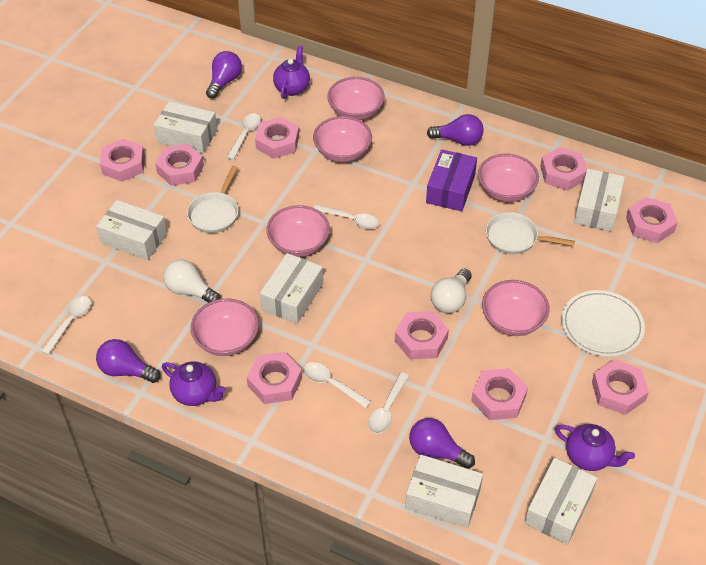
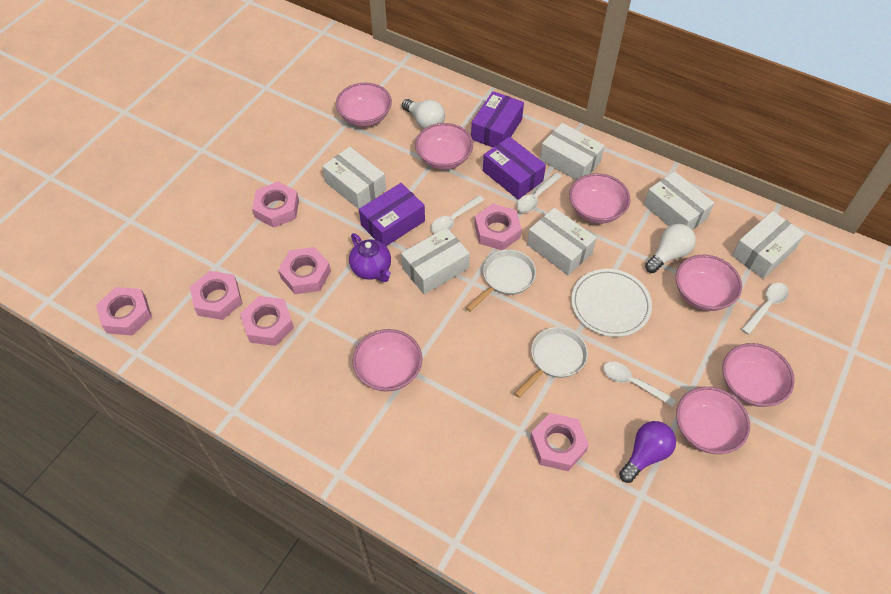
pink bowl: 6 -> 7
pink nut: 9 -> 7
purple box: 1 -> 3
purple light bulb: 4 -> 1
purple teapot: 3 -> 1
white spoon: 5 -> 4

